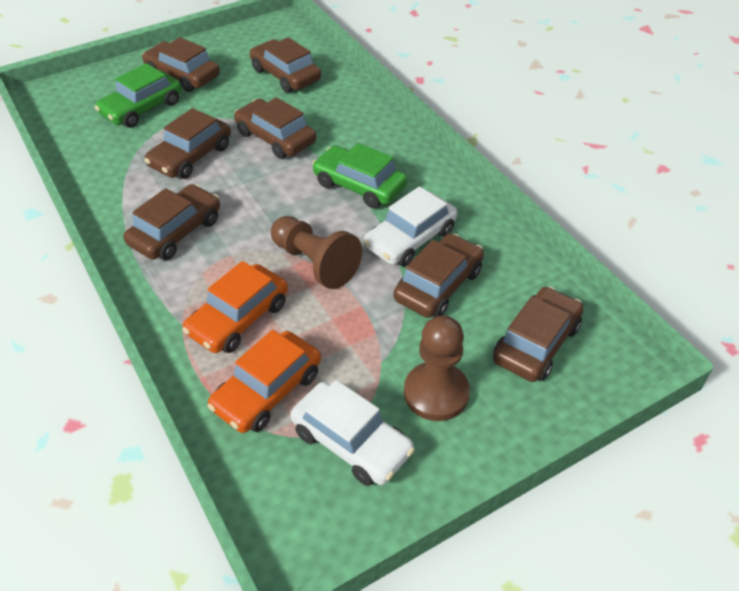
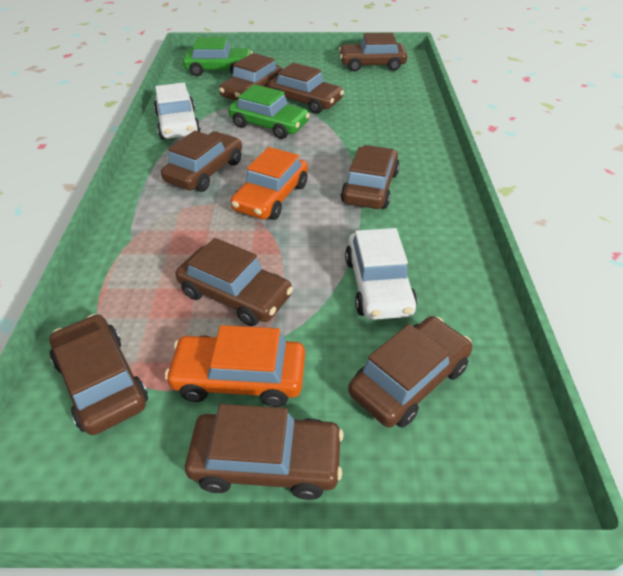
brown car: 7 -> 9
brown pawn: 2 -> 0

